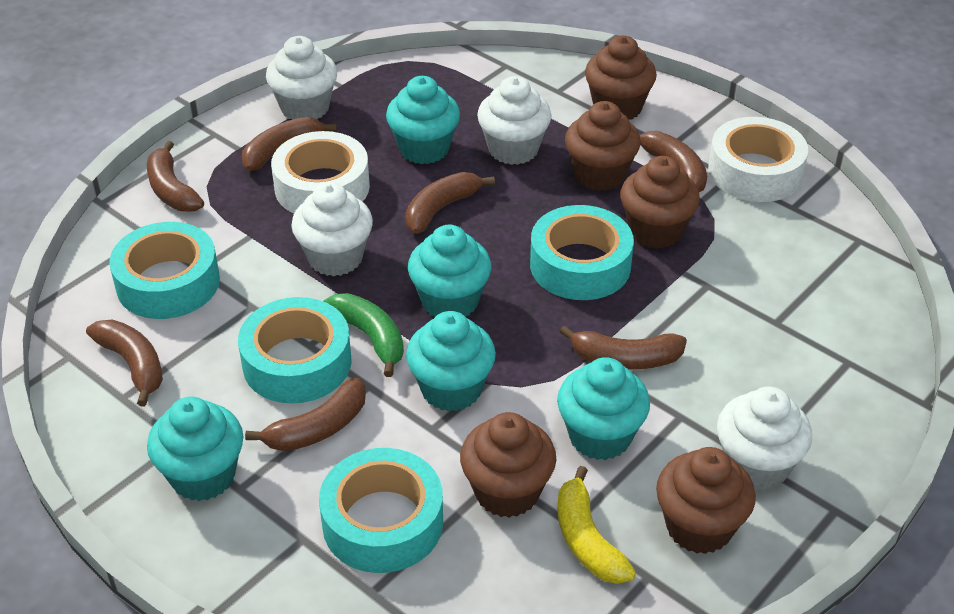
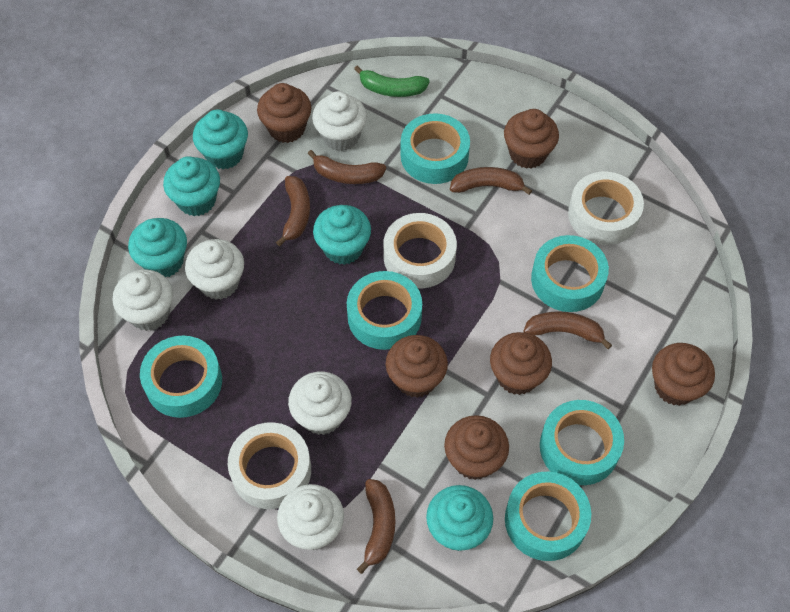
brown banana: 7 -> 5
brown cupcake: 5 -> 6
turquoise tape: 4 -> 6
white cupcake: 4 -> 5
white tape: 2 -> 3
yellow banana: 1 -> 0

